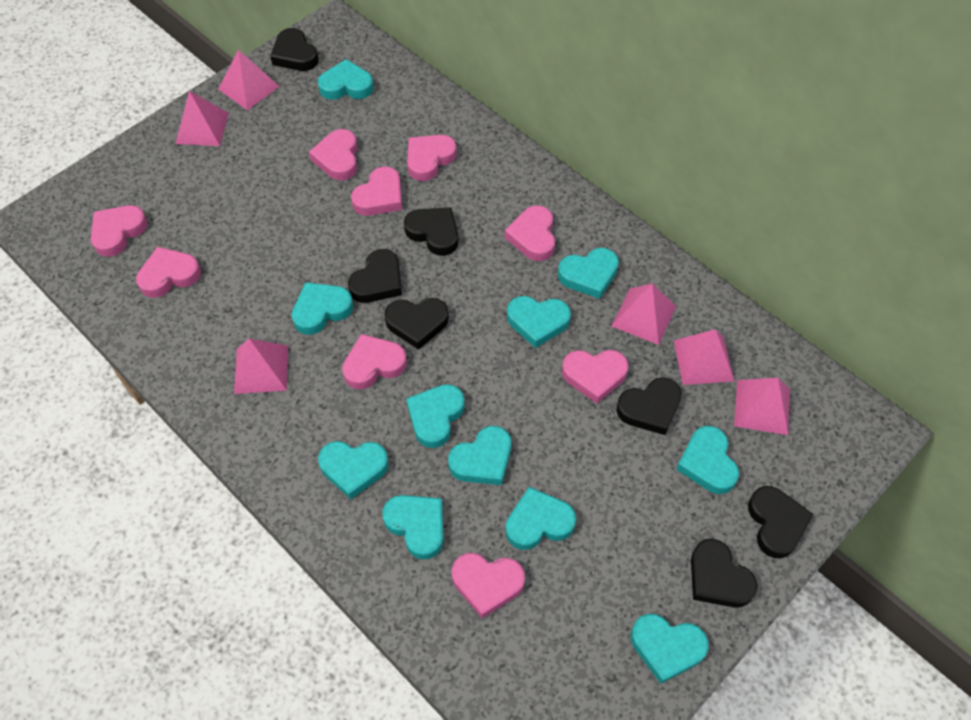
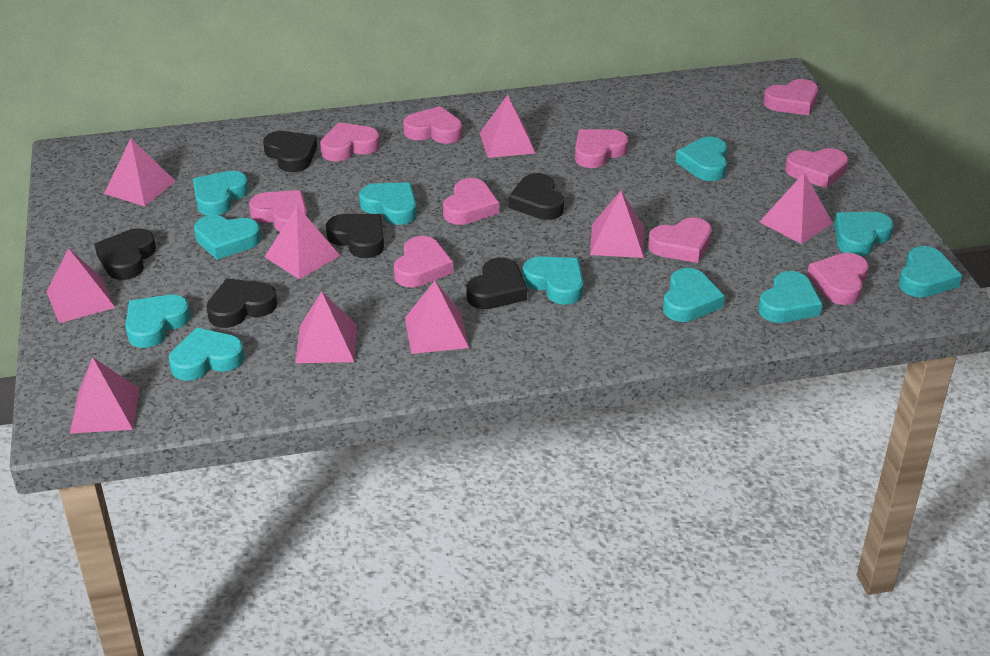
black heart: 7 -> 6
pink heart: 9 -> 10
pink pyramid: 6 -> 9

